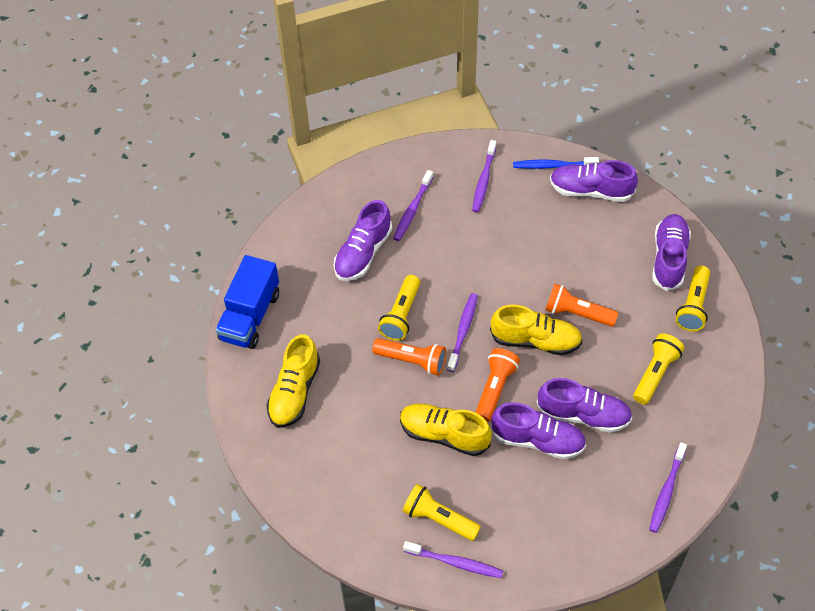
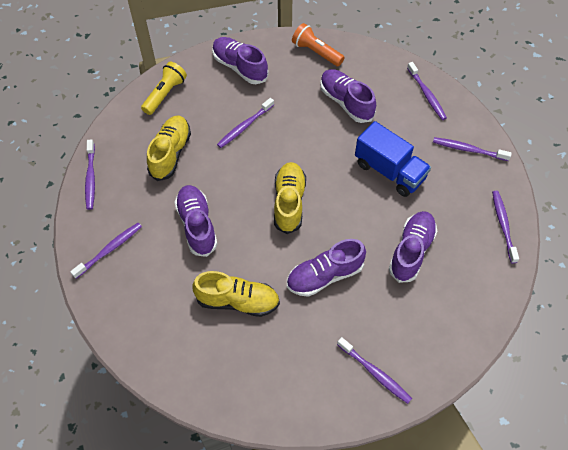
blue toothbrush: 1 -> 0
orange flashlight: 3 -> 1
purple toothbrush: 5 -> 7
yellow flashlight: 4 -> 1

